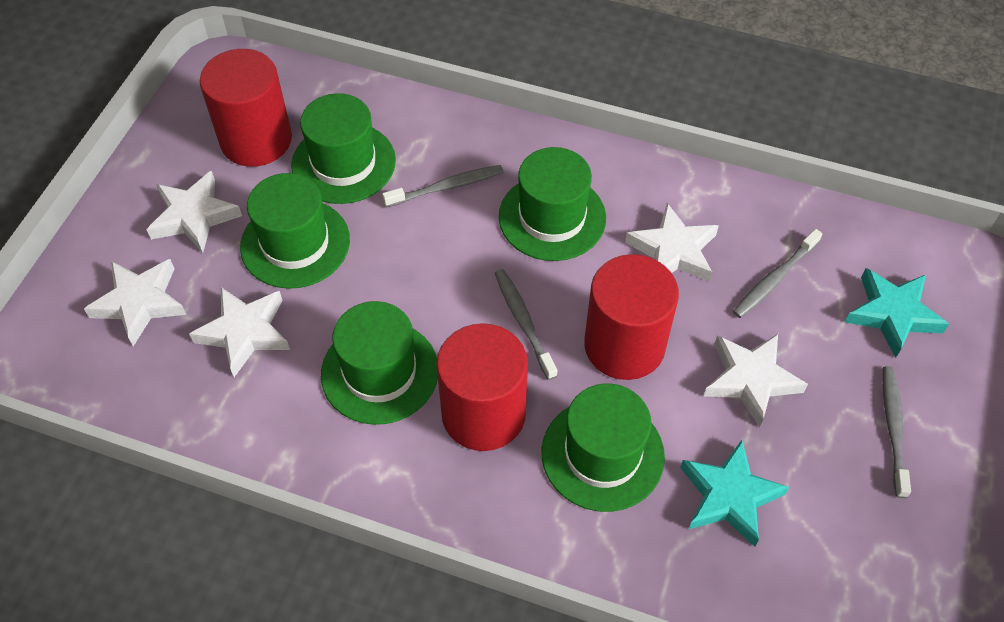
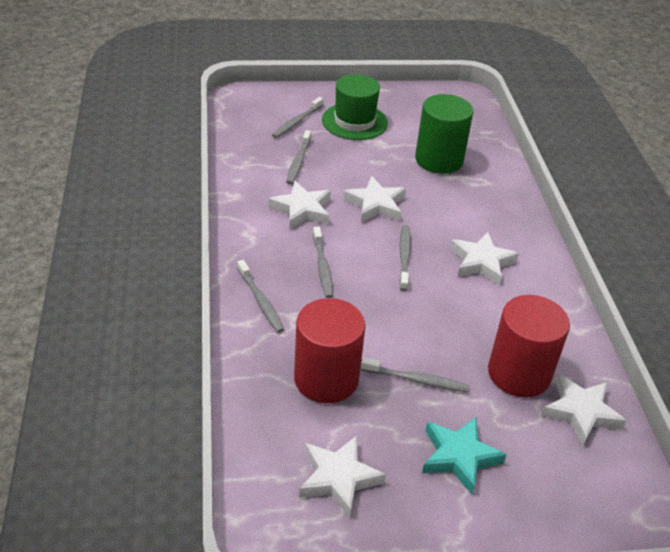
green cylinder: 0 -> 1
green hat: 5 -> 1
grey toothbrush: 4 -> 6
red cylinder: 3 -> 2
turquoise star: 2 -> 1

